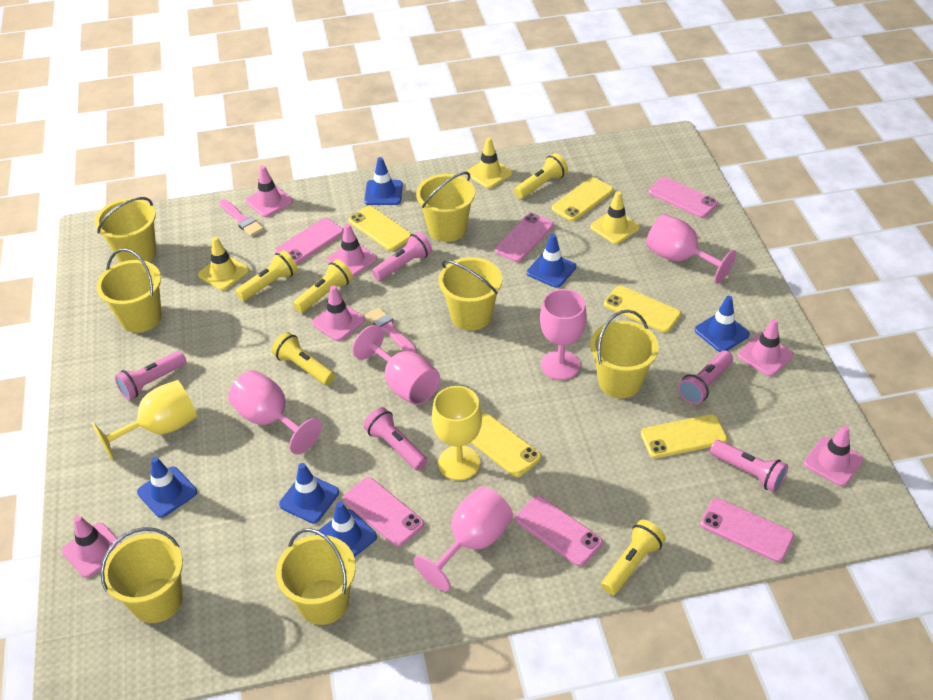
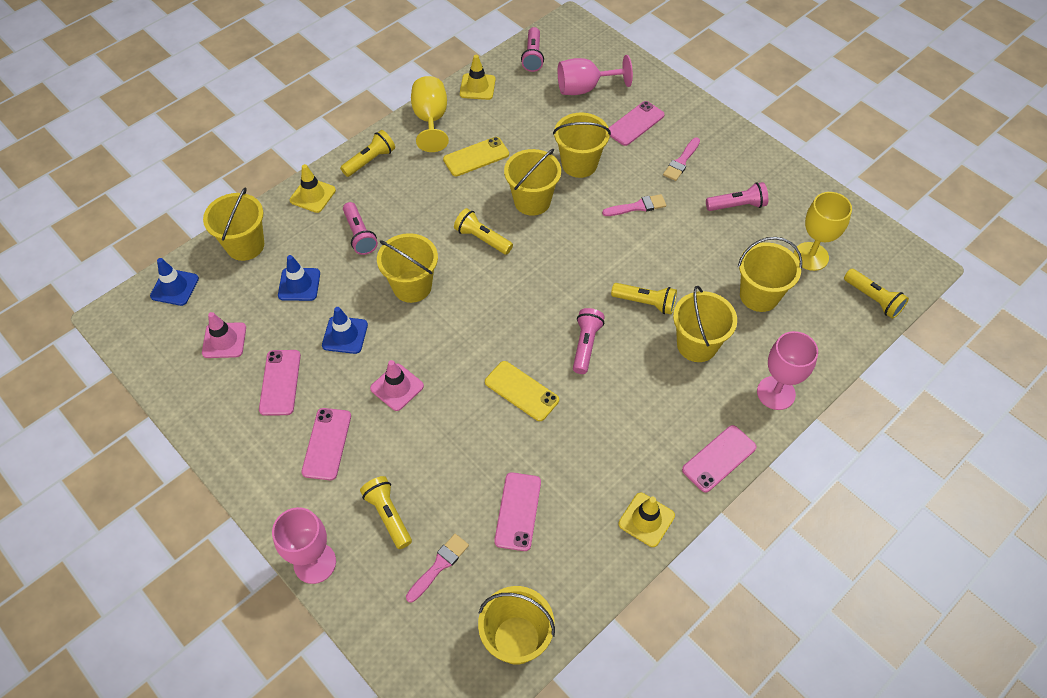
blue traffic cone: 6 -> 3
pink brush: 2 -> 3
pink flashlight: 5 -> 4
pink goblet: 5 -> 3
pink phone: 6 -> 5
pink traffic cone: 6 -> 2
yellow phone: 5 -> 2

